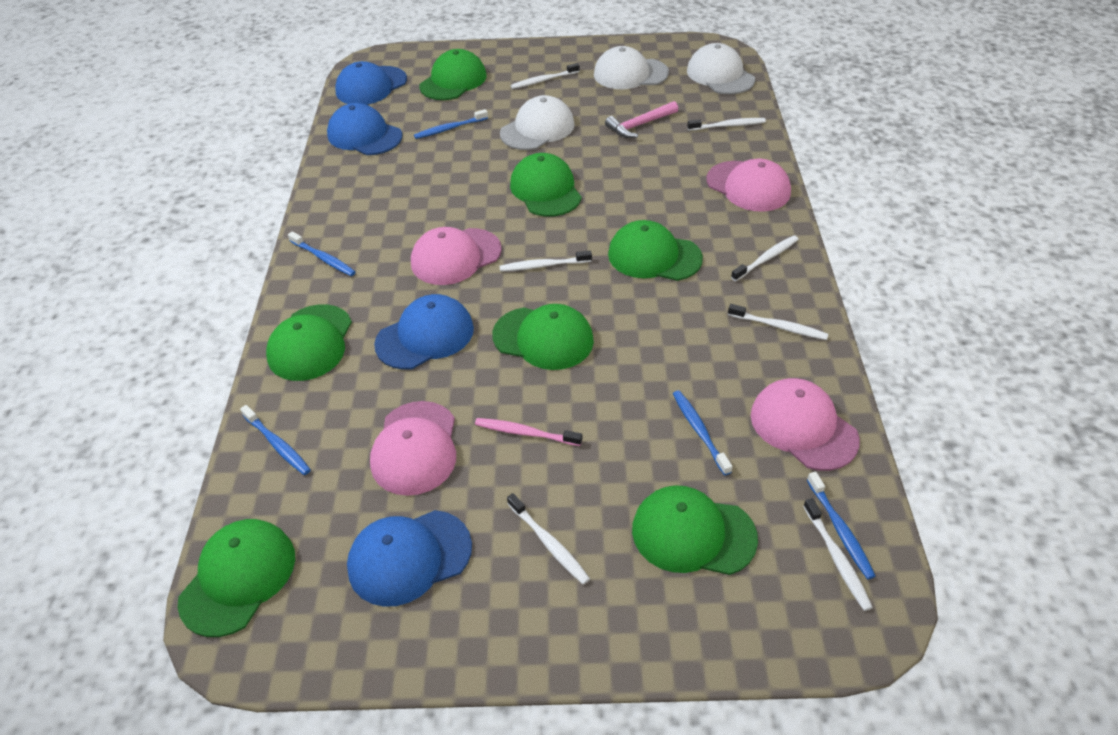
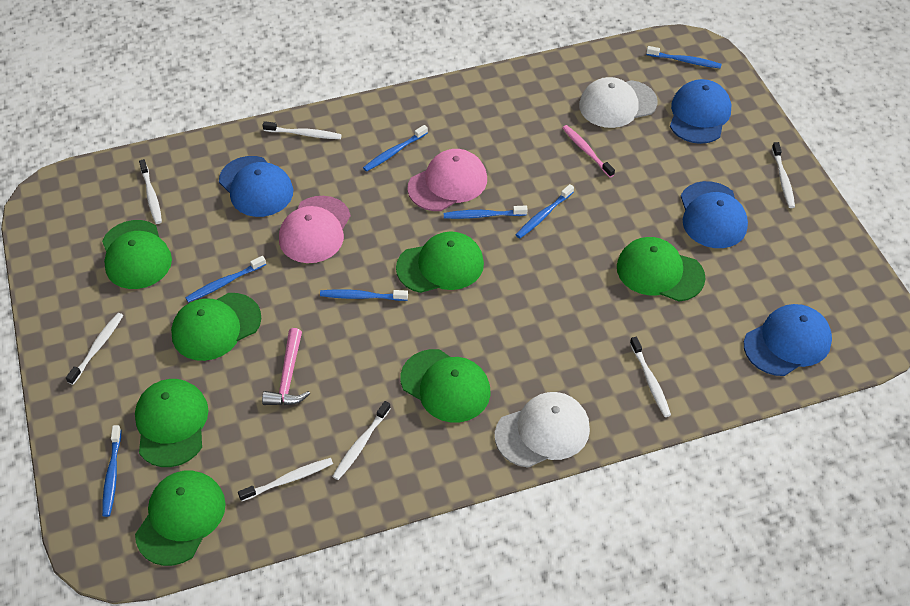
blue toothbrush: 5 -> 7
pink cap: 4 -> 2
white cap: 3 -> 2

